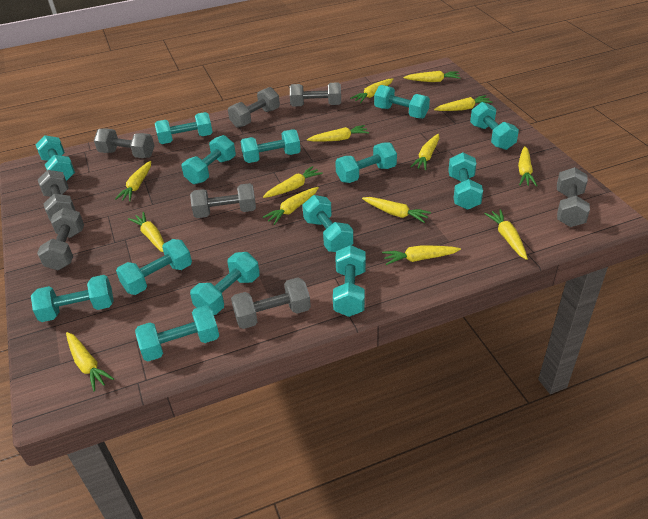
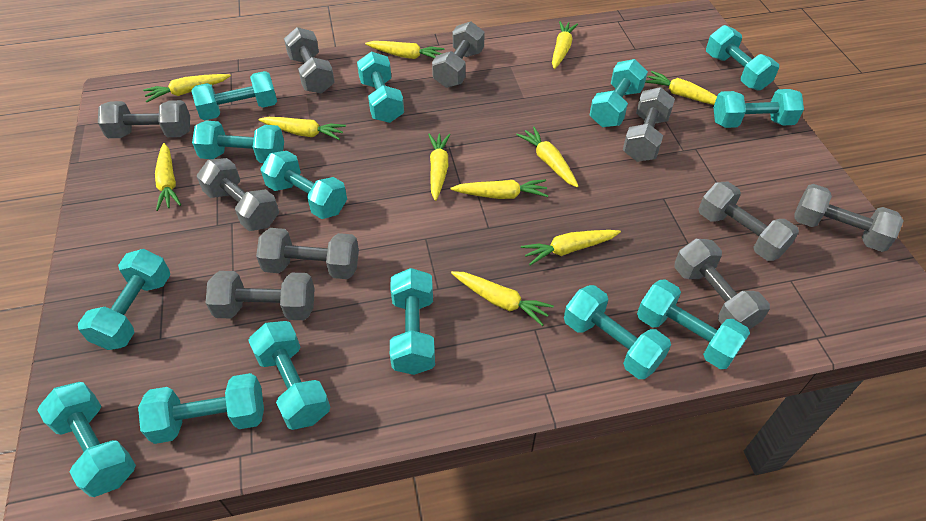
grey dumbbell: 8 -> 10
yellow carrot: 14 -> 11

